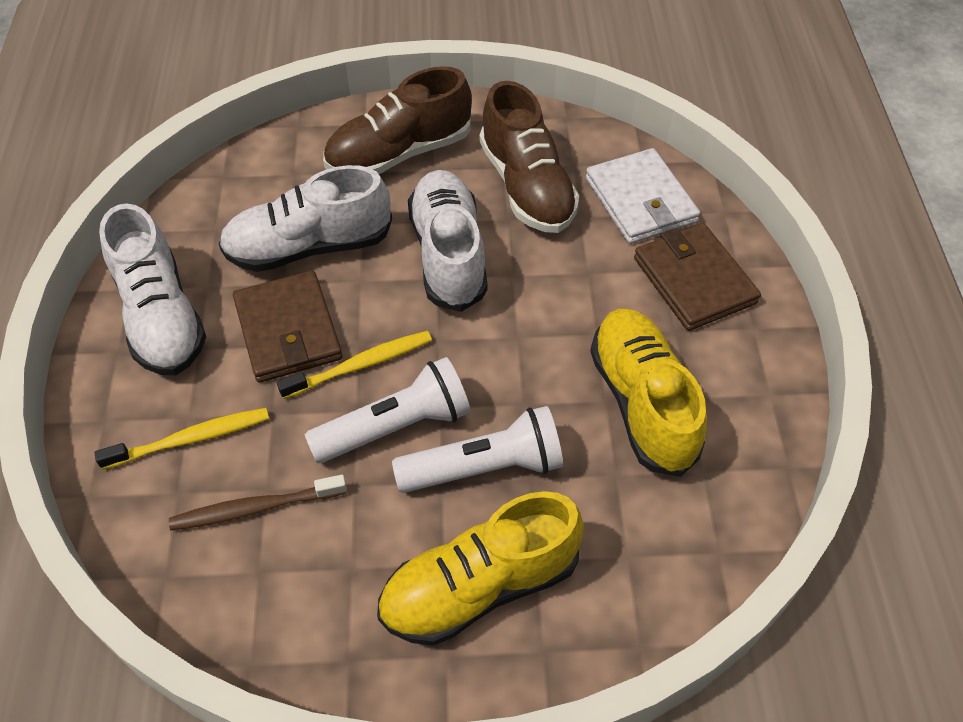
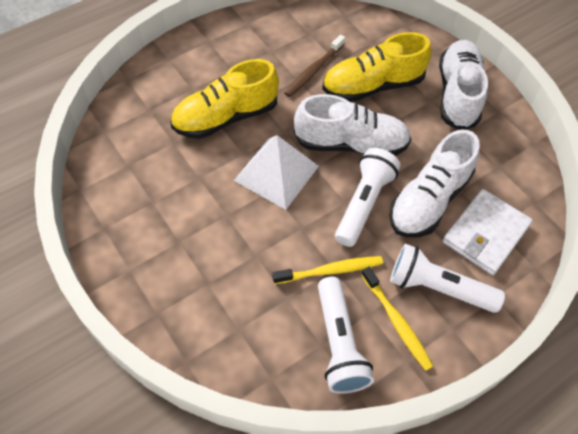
brown shoe: 2 -> 0
brown wallet: 2 -> 0
white flashlight: 2 -> 3
white pyramid: 0 -> 1

